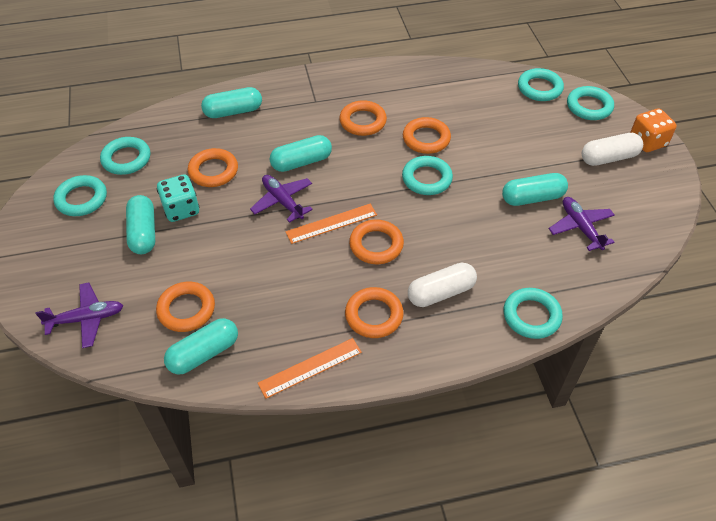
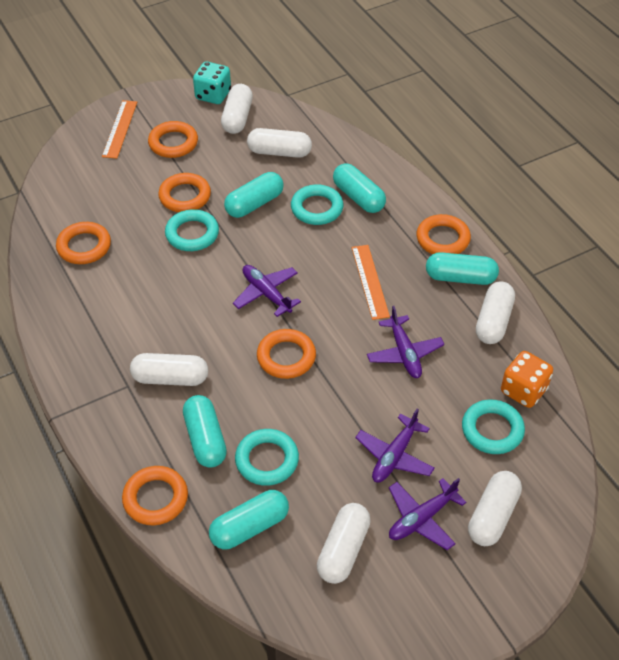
purple plane: 3 -> 4
turquoise ring: 6 -> 4
white capsule: 2 -> 6

